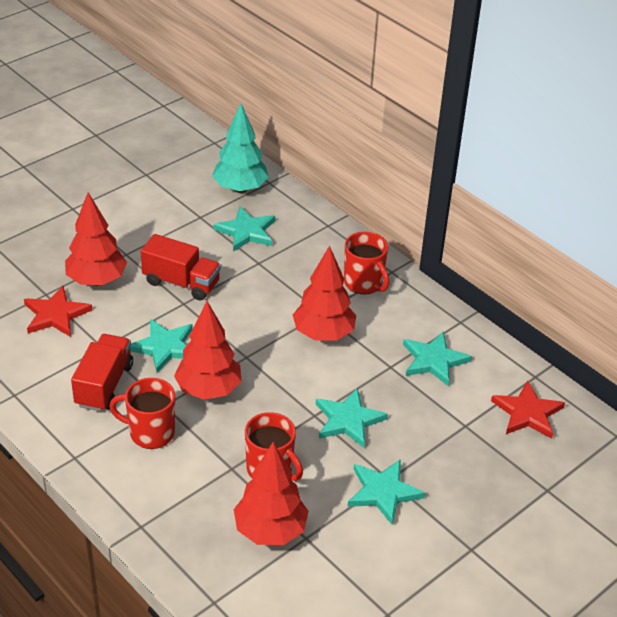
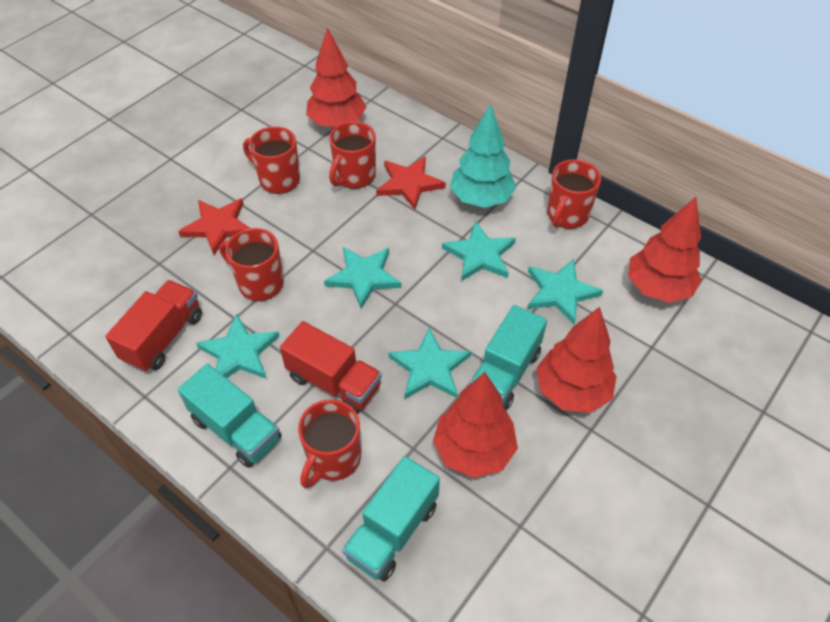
red mug: 3 -> 5
turquoise truck: 0 -> 3

